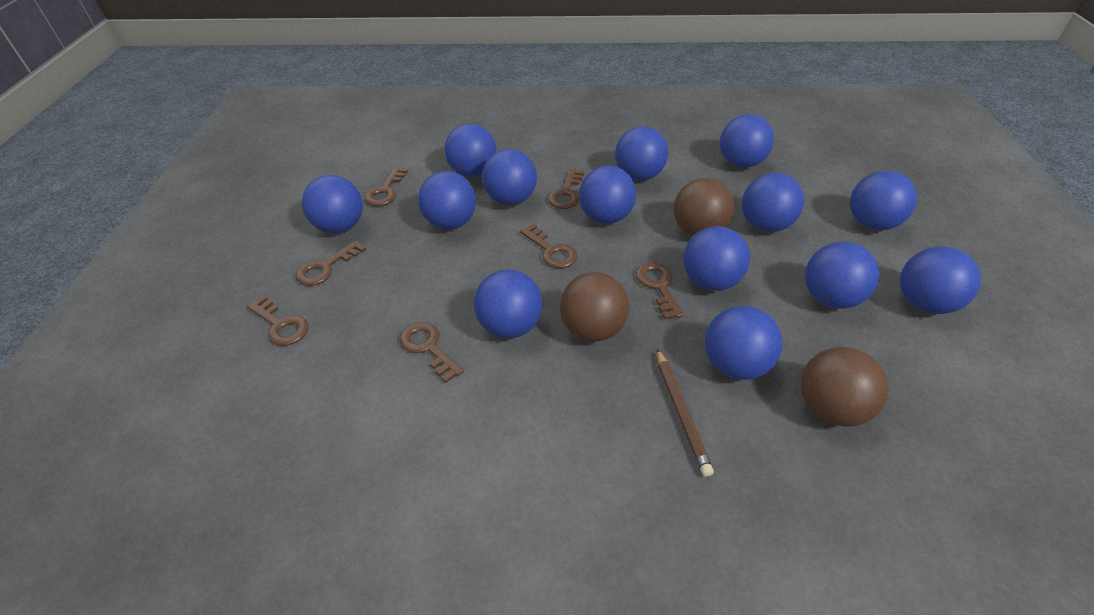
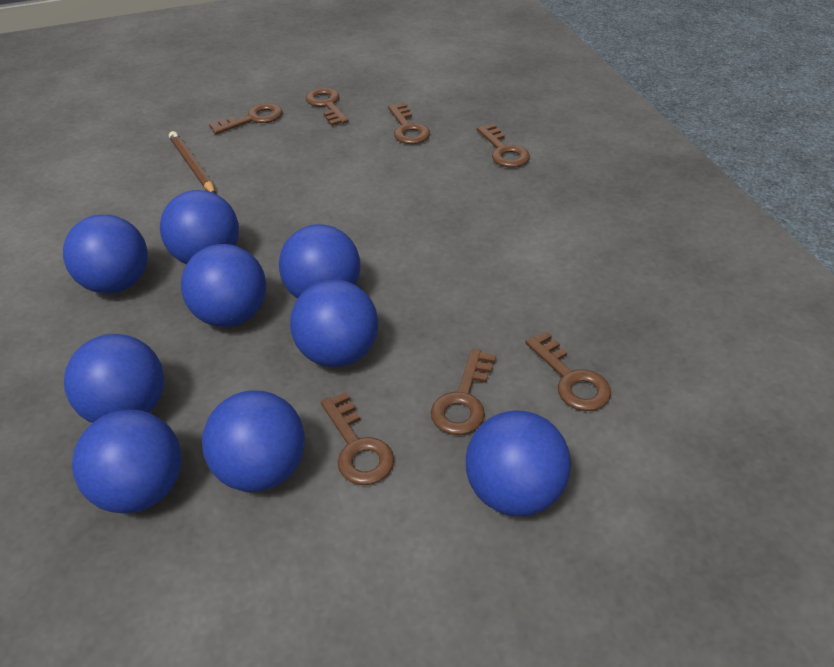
blue ball: 14 -> 9
brown ball: 3 -> 0

